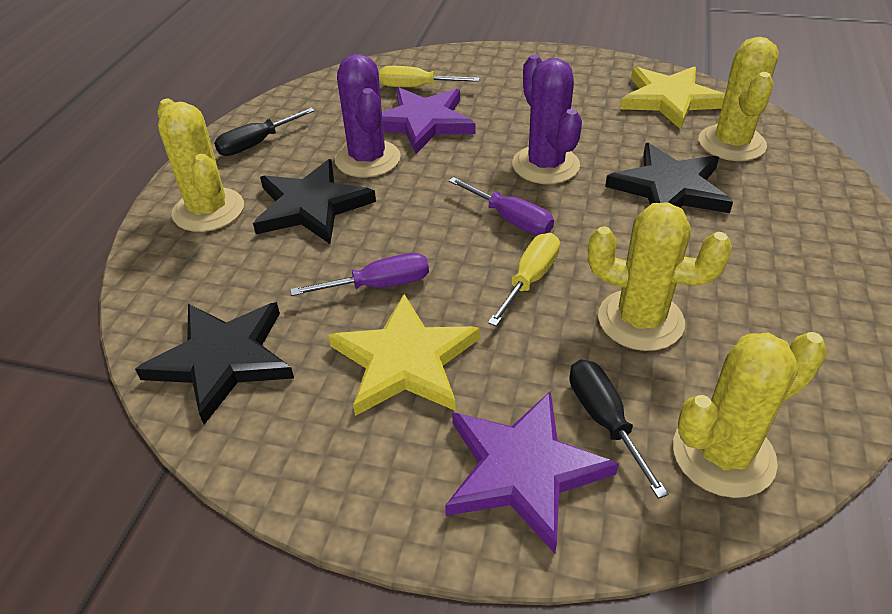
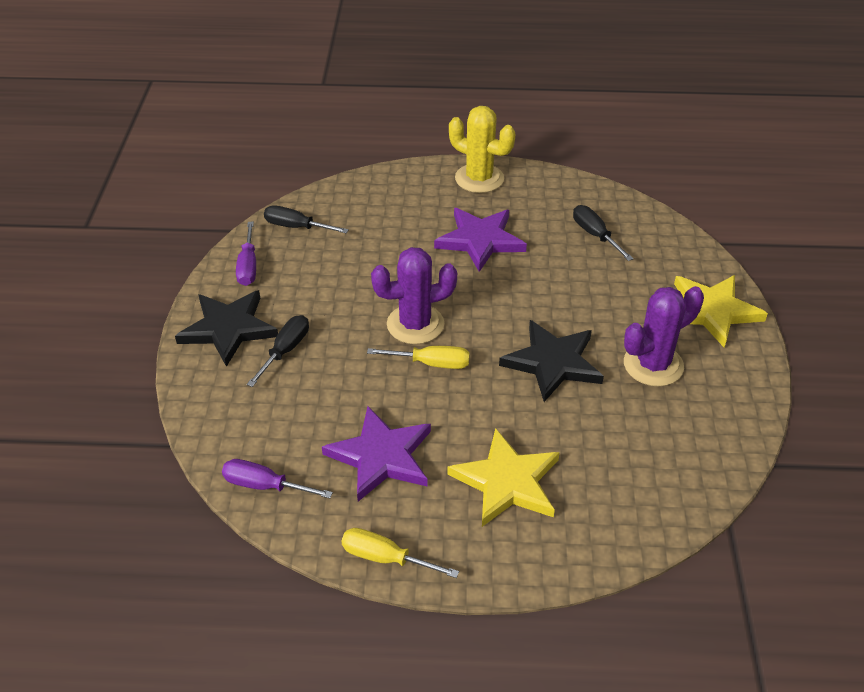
black screwdriver: 2 -> 3
black star: 3 -> 2
yellow cactus: 4 -> 1

